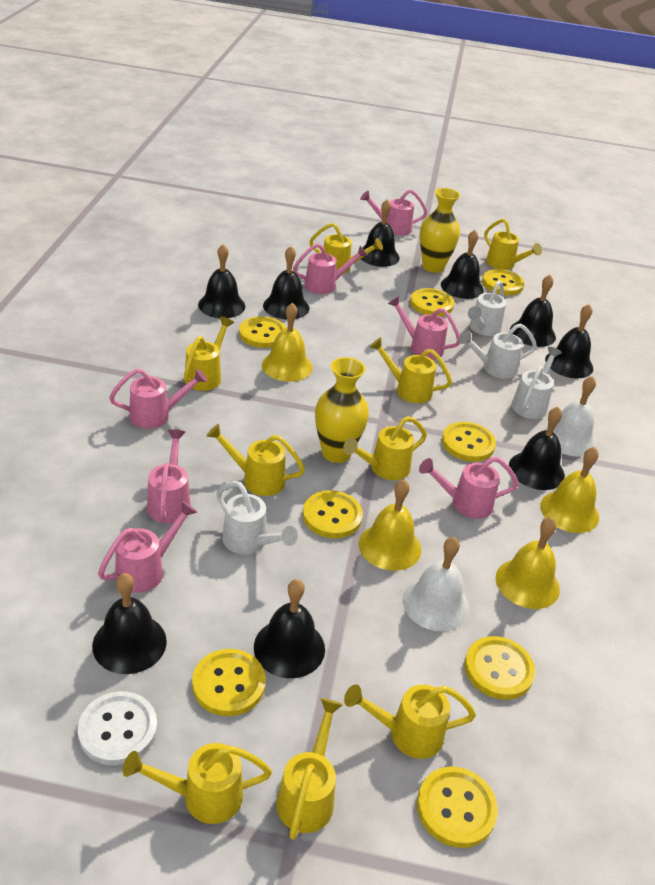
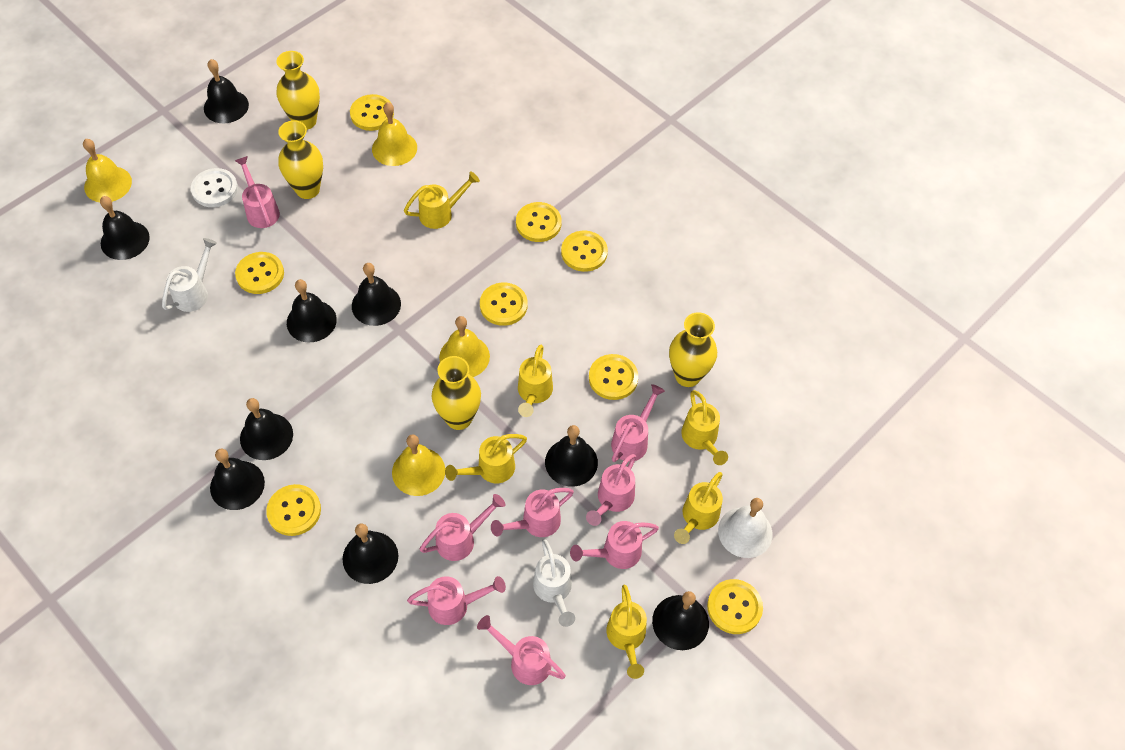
pink watering can: 7 -> 8
white bell: 2 -> 1
white watering can: 4 -> 2
yellow vase: 2 -> 4
yellow watering can: 9 -> 6

